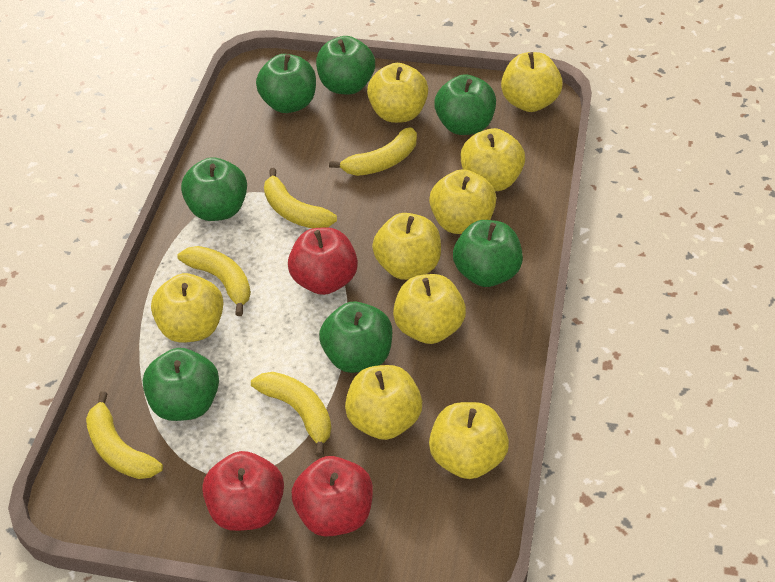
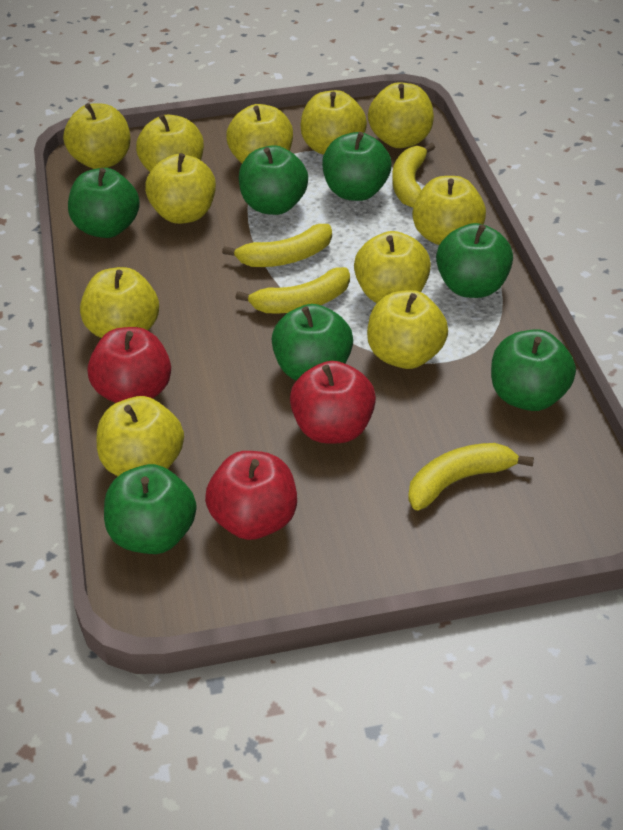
yellow apple: 9 -> 11
yellow banana: 5 -> 4

